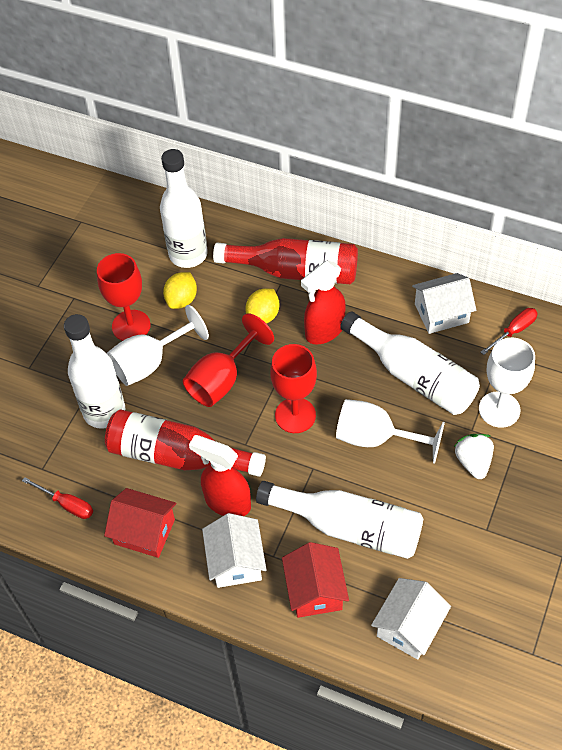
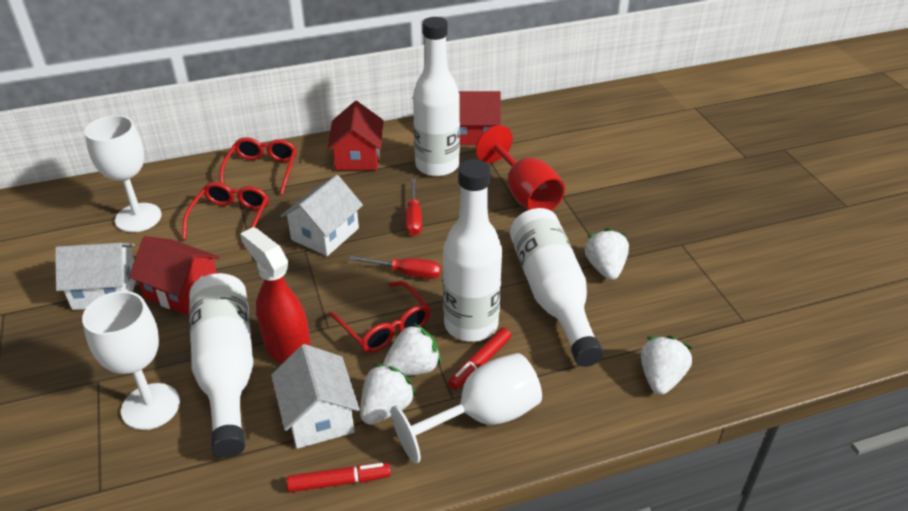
red bottle: 2 -> 0
red glasses: 0 -> 3
red goblet: 3 -> 1
red house: 2 -> 3
red marker: 0 -> 2
red spray bottle: 2 -> 1
white strawberry: 1 -> 4
yellow lemon: 2 -> 0

